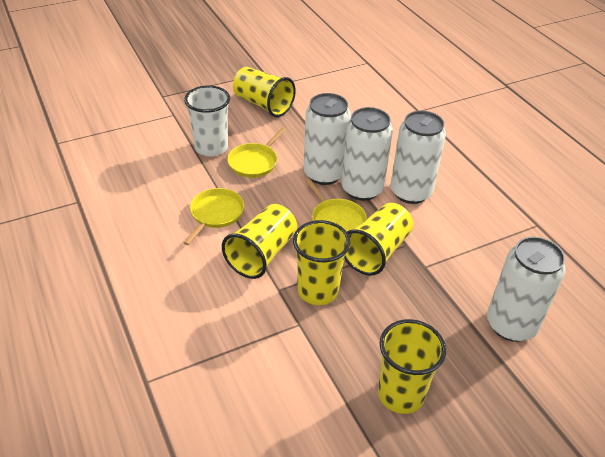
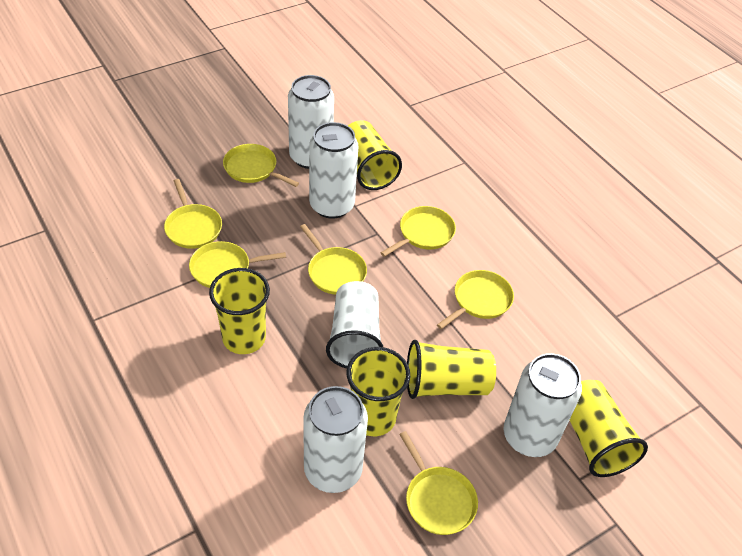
yellow pan: 3 -> 7

